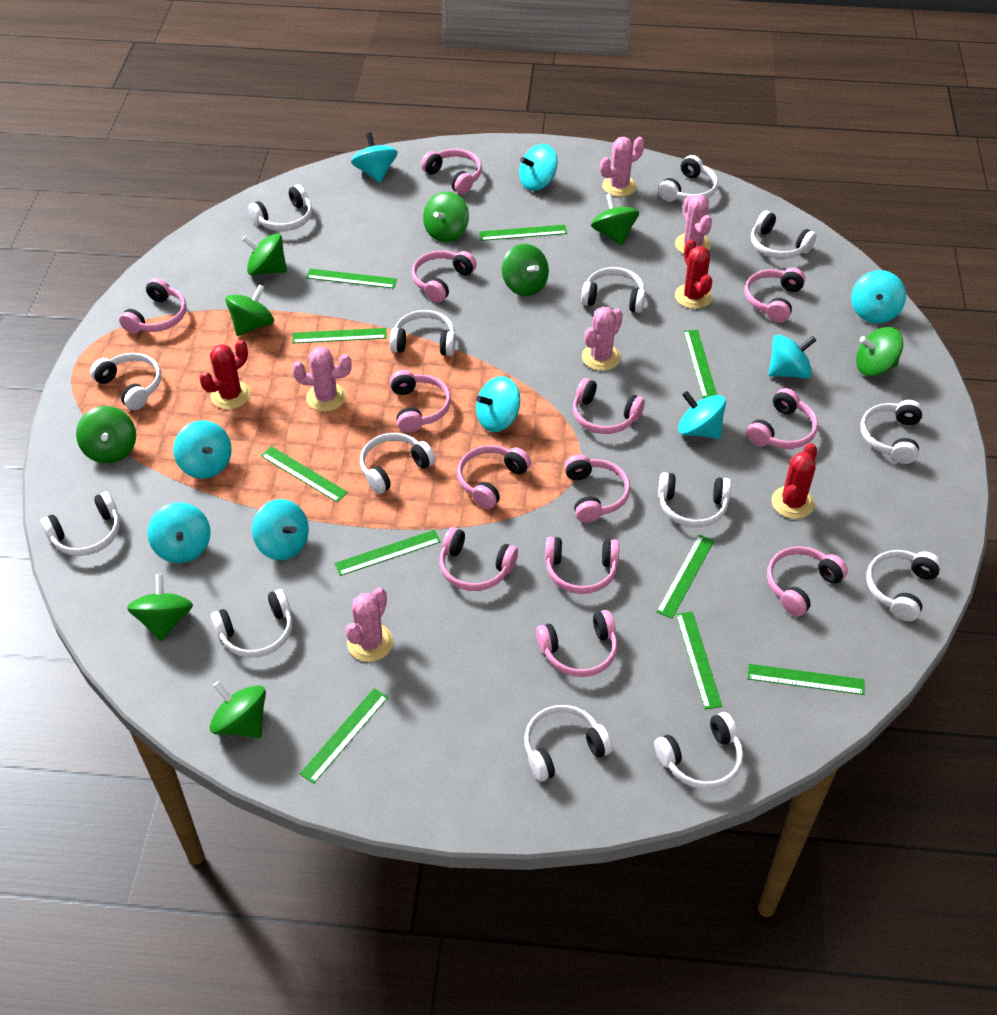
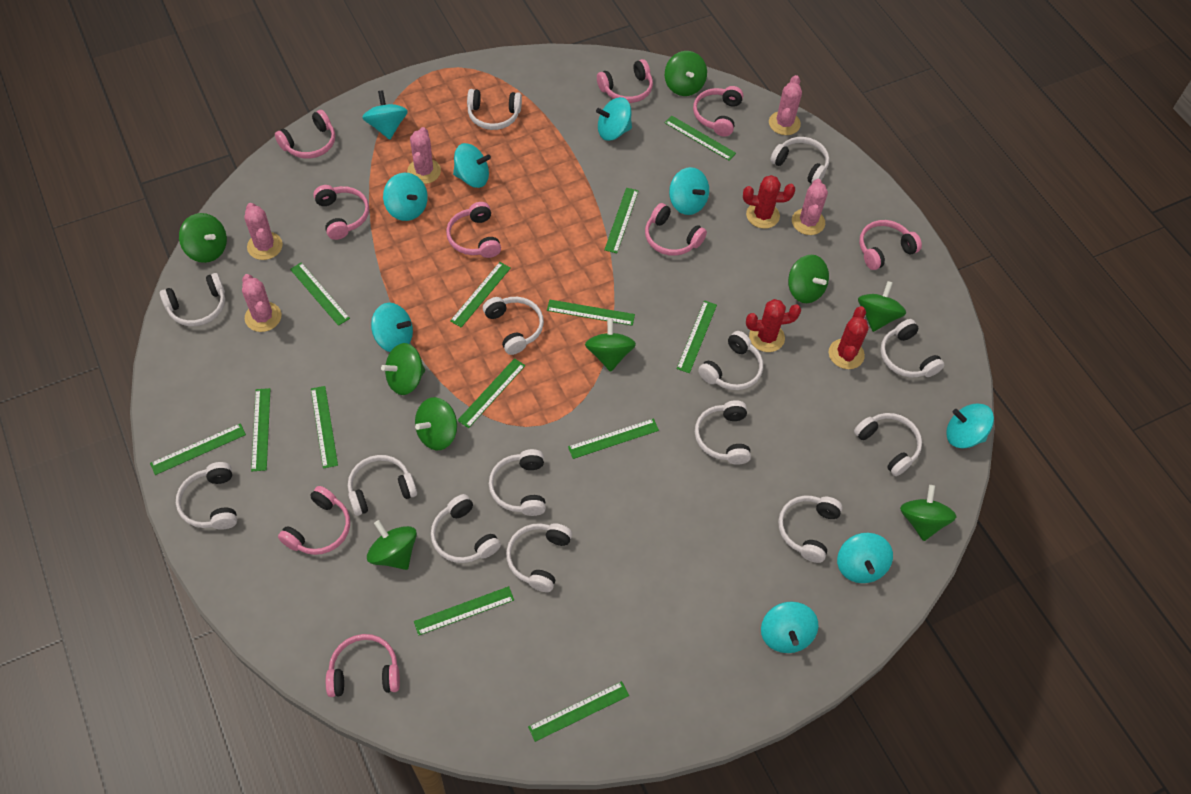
green ruler: 10 -> 13
pink headphones: 13 -> 9

